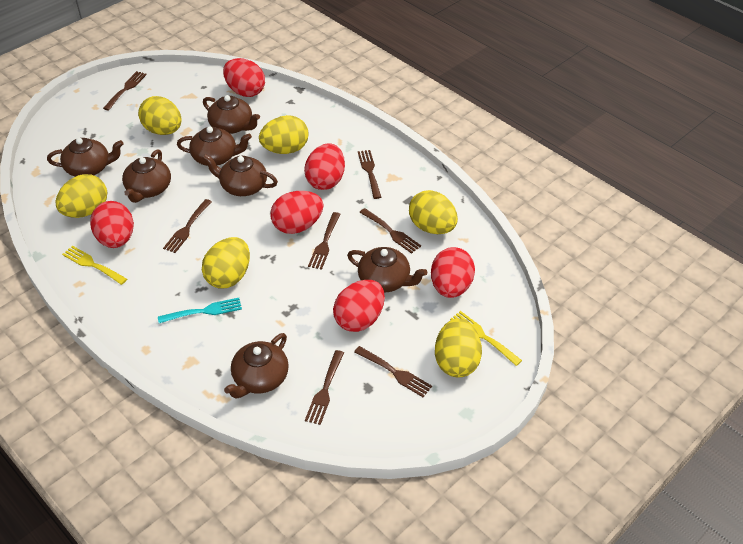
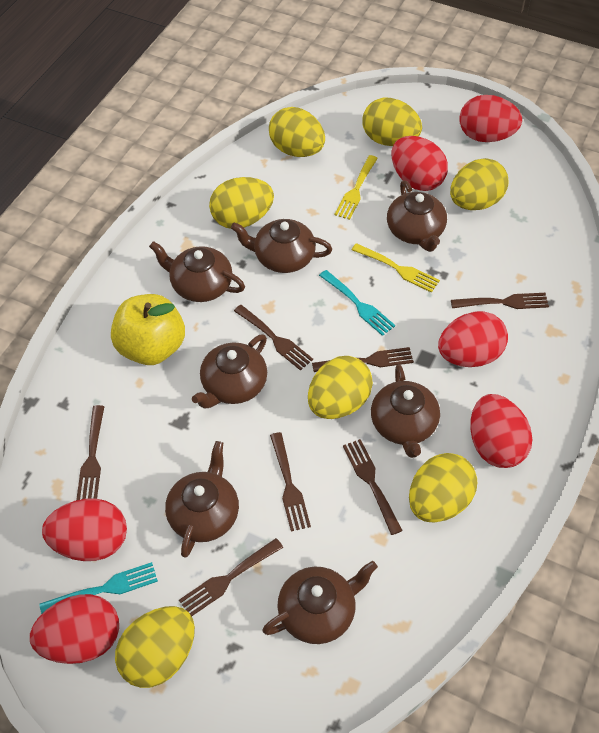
turquoise fork: 1 -> 2
yellow apple: 0 -> 1
yellow egg: 6 -> 7

